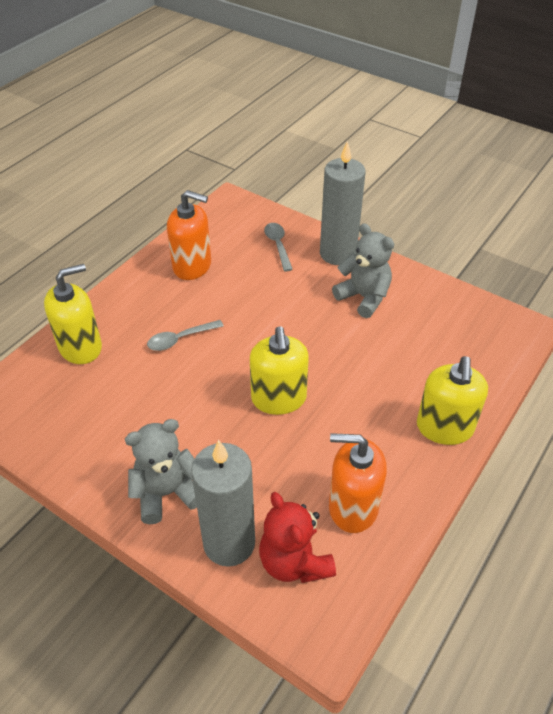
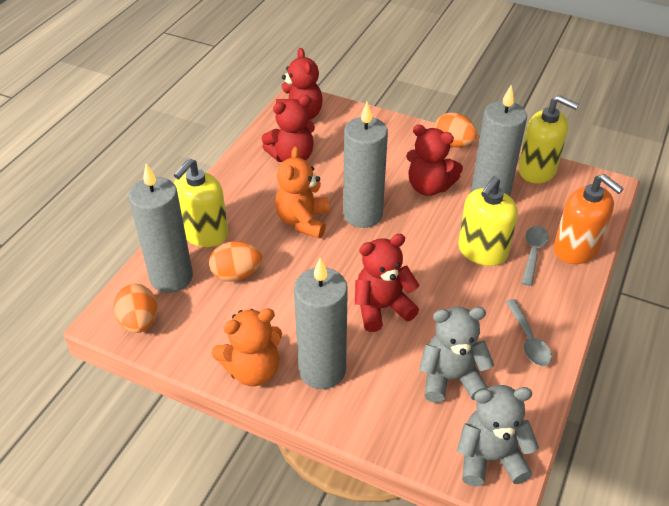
grey candle: 2 -> 4
orange egg: 0 -> 3
orange soap dispenser: 2 -> 1
orange teddy bear: 0 -> 2
red teddy bear: 1 -> 4

